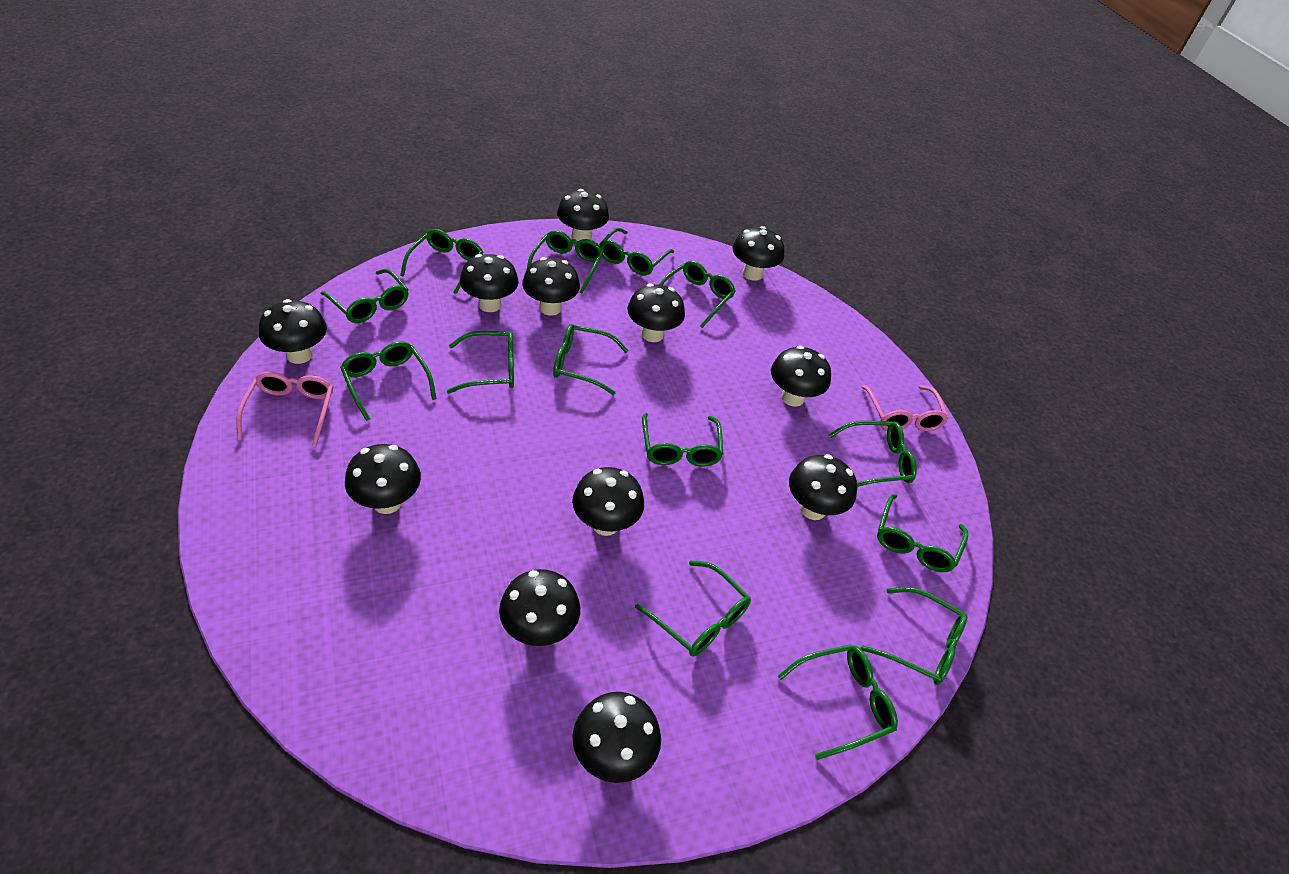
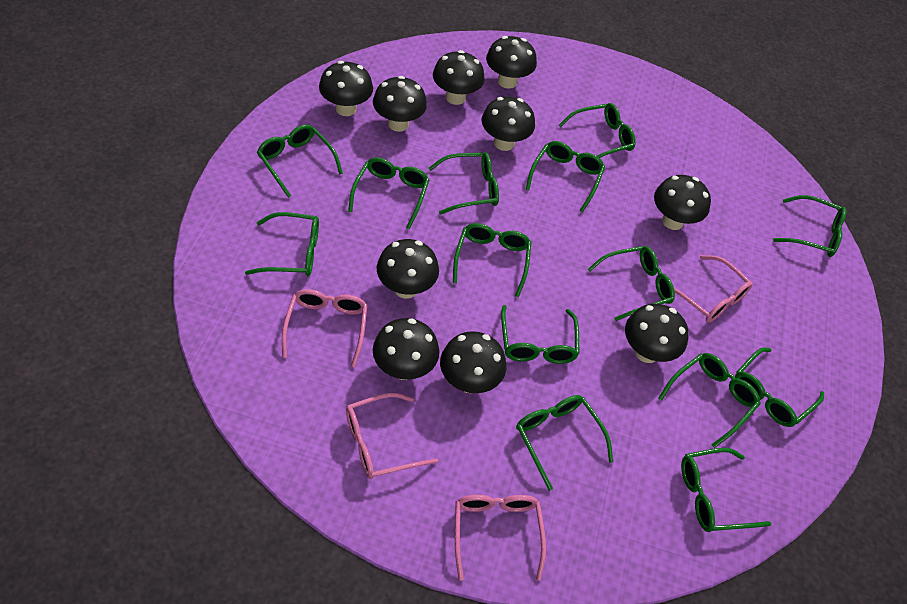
black mushroom: 12 -> 10
pink glasses: 2 -> 4

